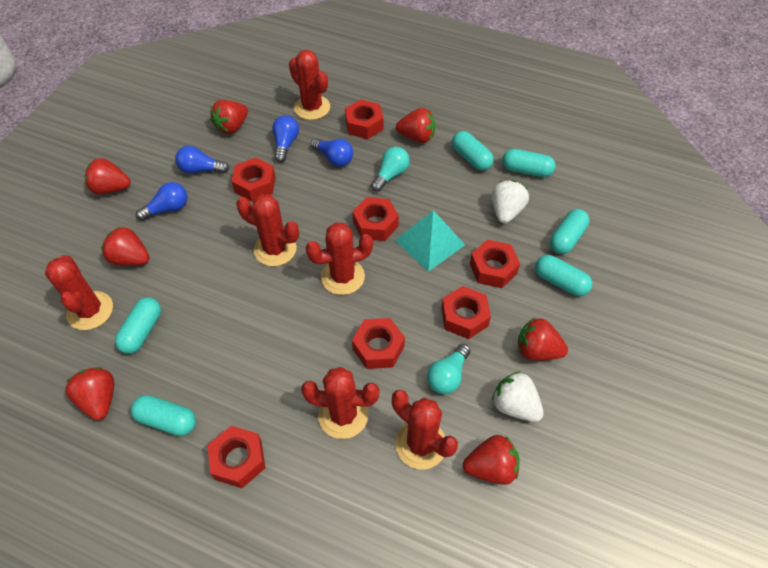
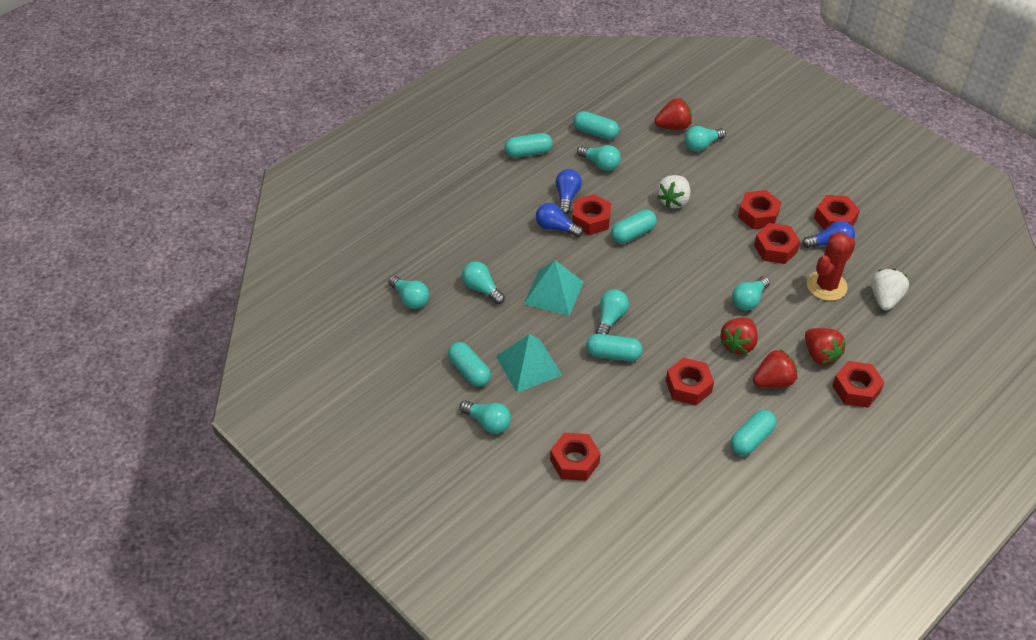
blue light bulb: 4 -> 3
red cactus: 6 -> 1
red strawberry: 7 -> 4
turquoise light bulb: 2 -> 7
turquoise pyramid: 1 -> 2

